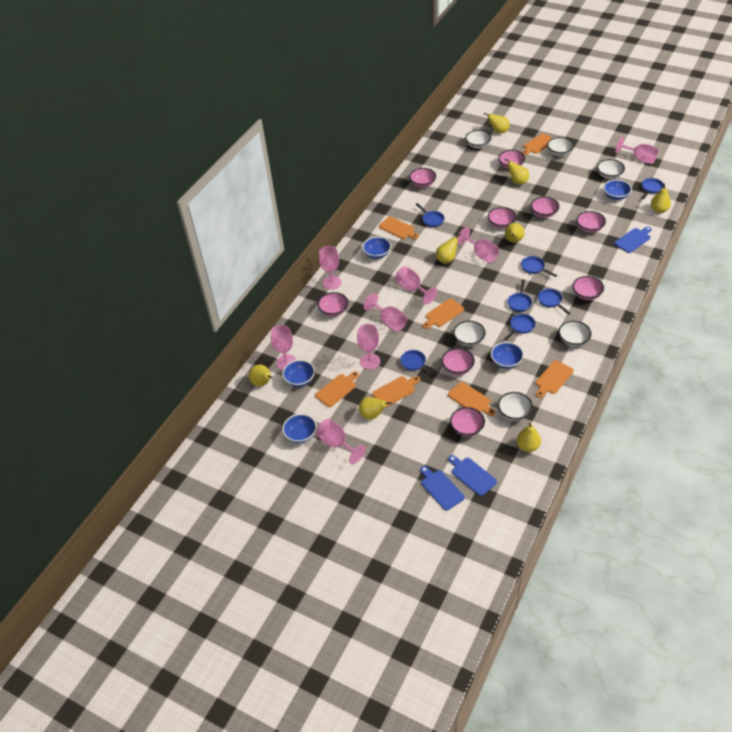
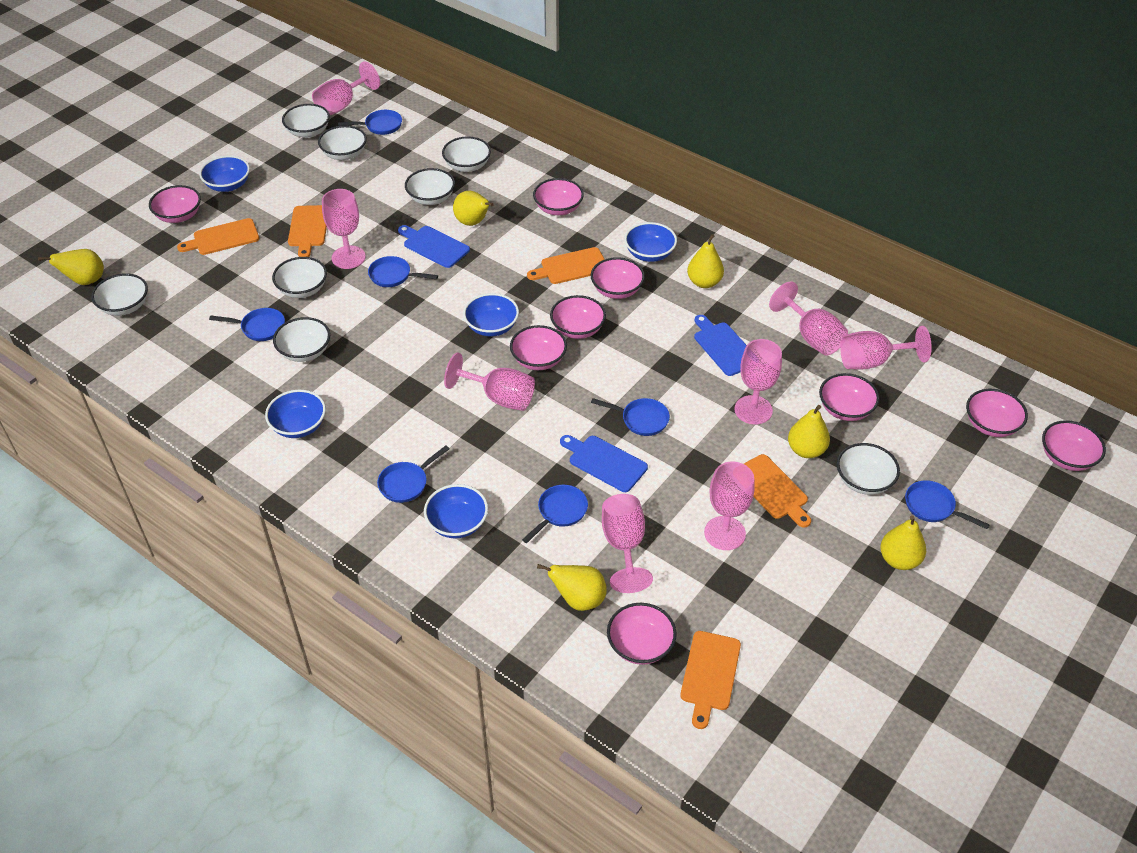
orange cutting board: 7 -> 5
white bowl: 6 -> 8
yellow pear: 8 -> 6

